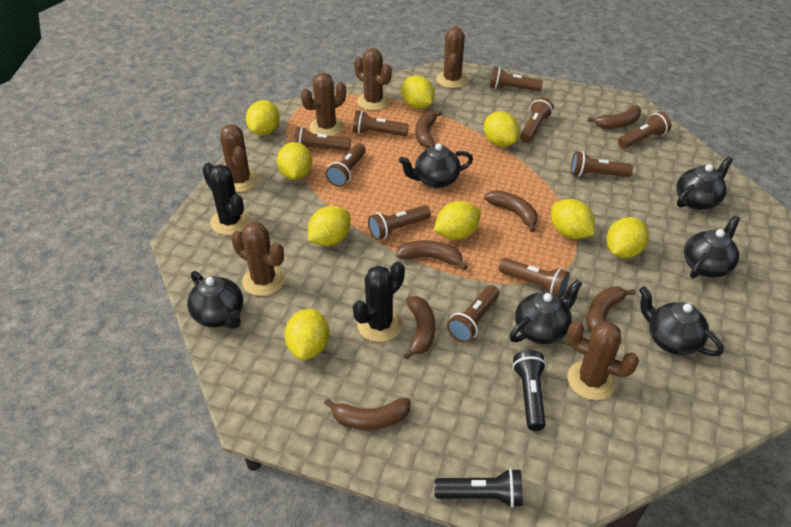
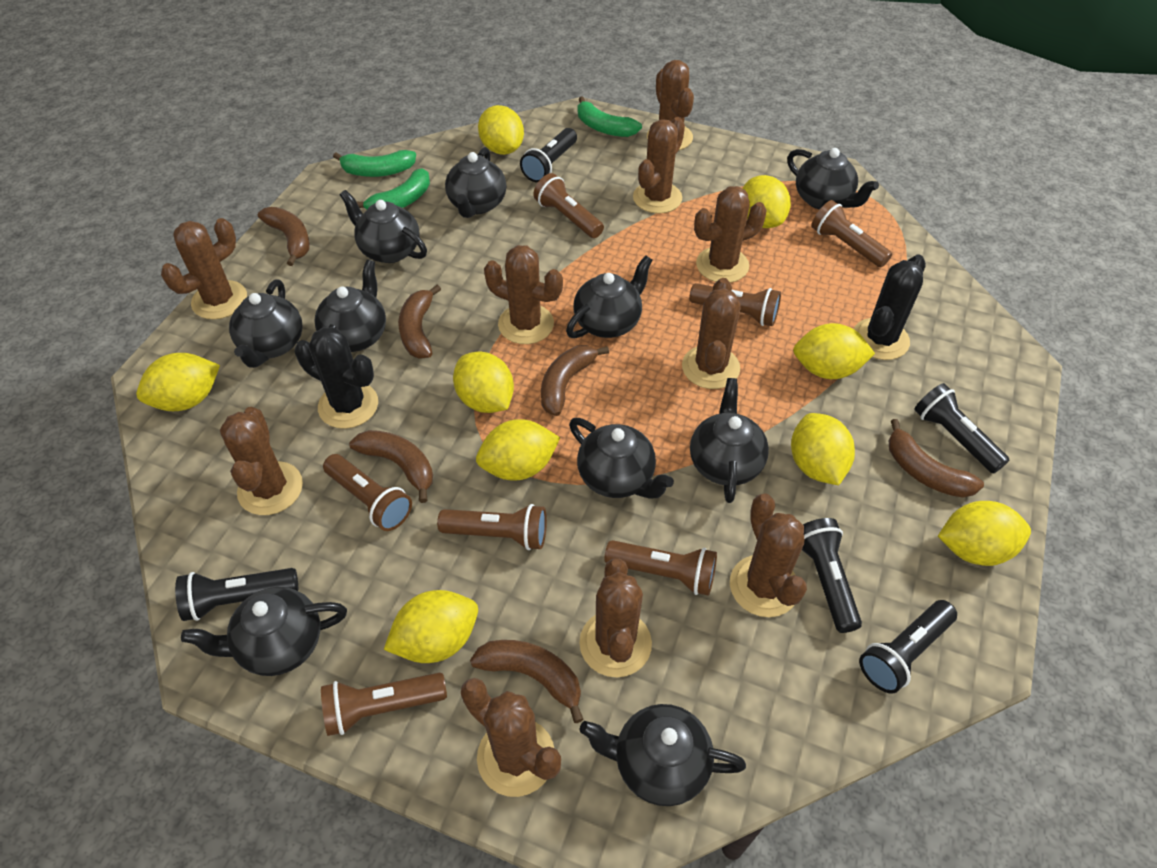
black flashlight: 2 -> 5
black teapot: 6 -> 10
brown banana: 7 -> 6
brown cactus: 6 -> 10
brown flashlight: 10 -> 7
green banana: 0 -> 3

